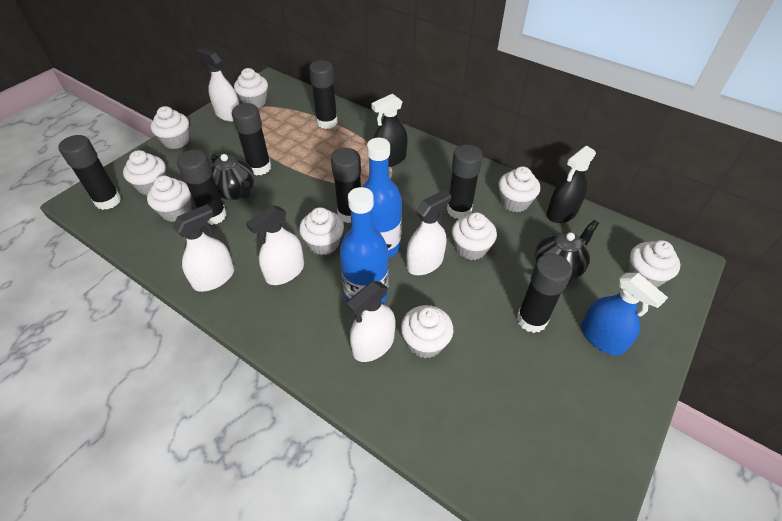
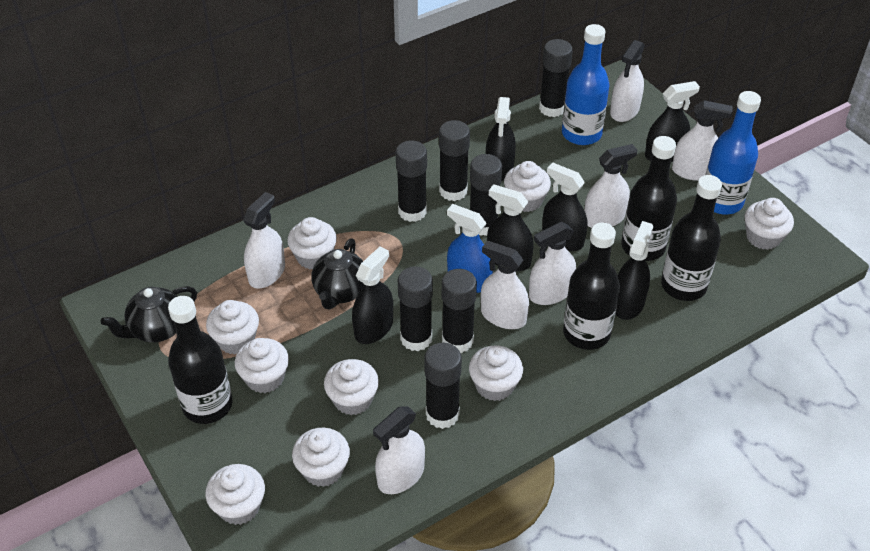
black bottle: 0 -> 4
black spray bottle: 2 -> 6
white spray bottle: 5 -> 7

